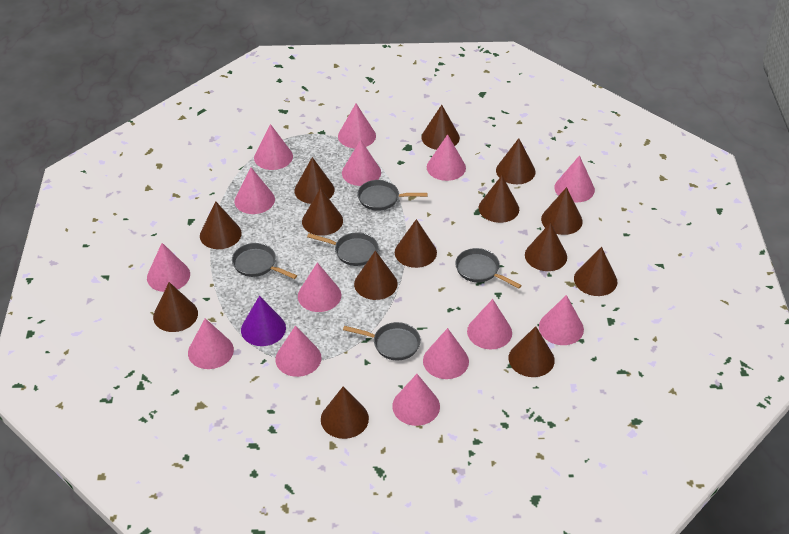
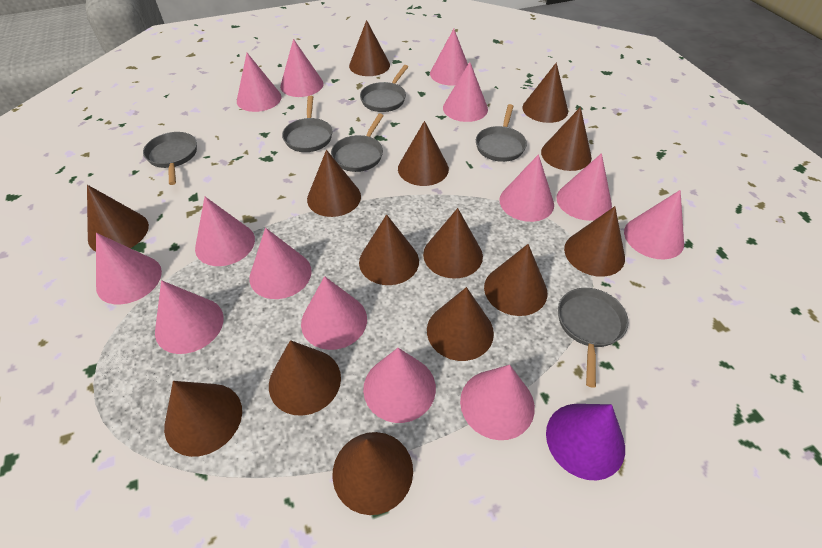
grey pan: 5 -> 6

